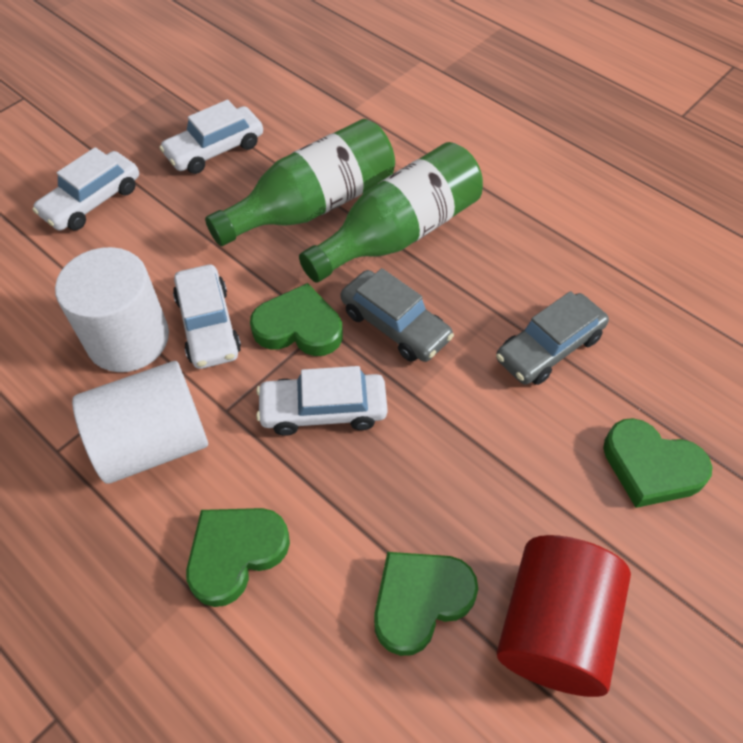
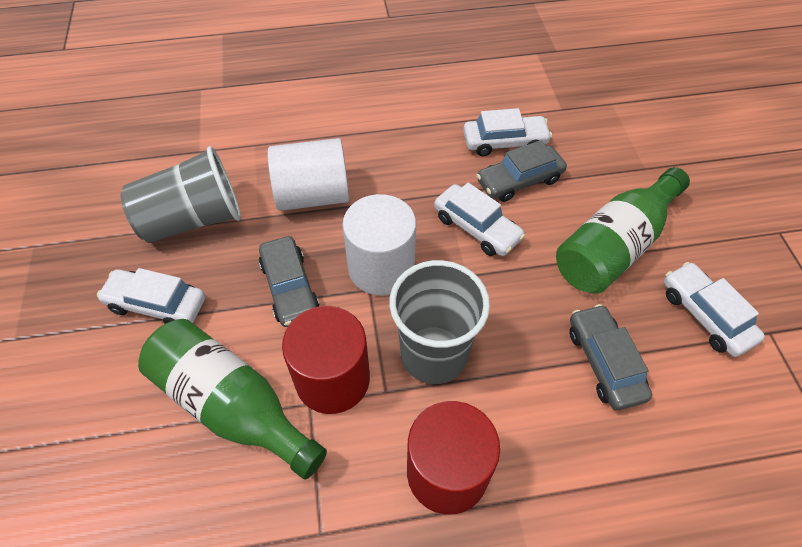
green heart: 4 -> 0
grey car: 2 -> 3
grey cup: 0 -> 2
red cylinder: 1 -> 2

